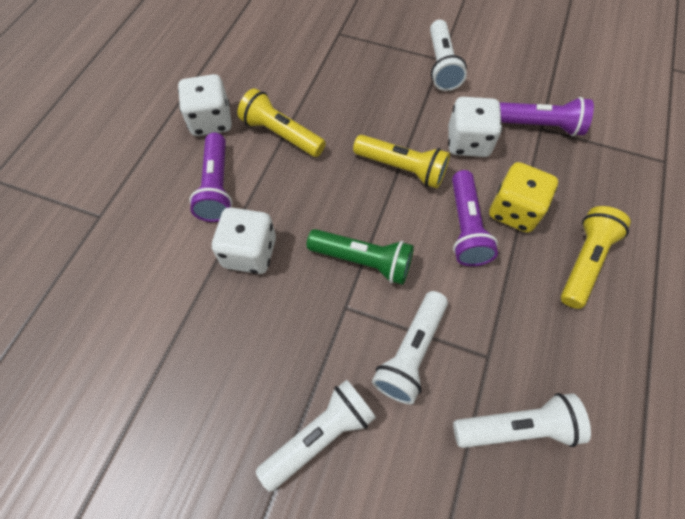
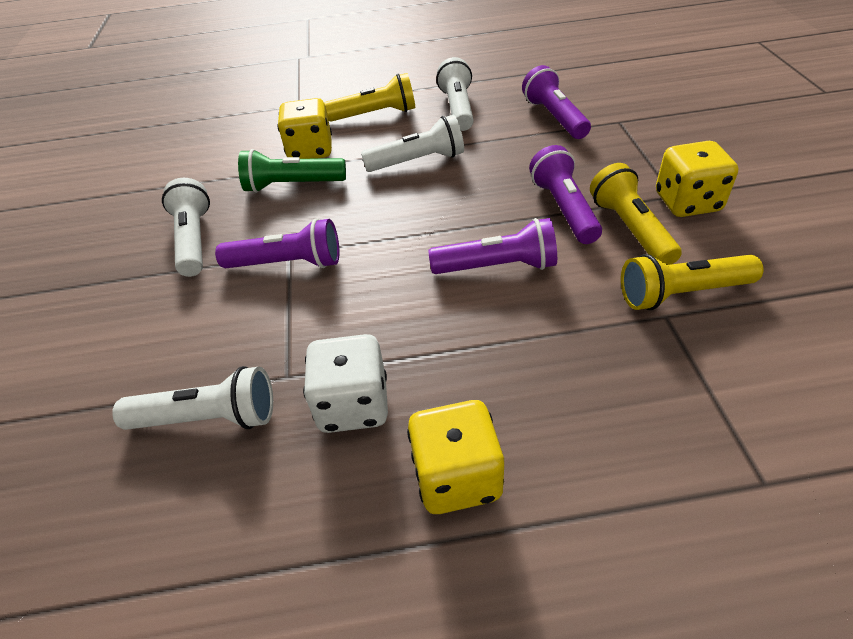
purple flashlight: 3 -> 4
white dice: 3 -> 1
yellow dice: 1 -> 3

